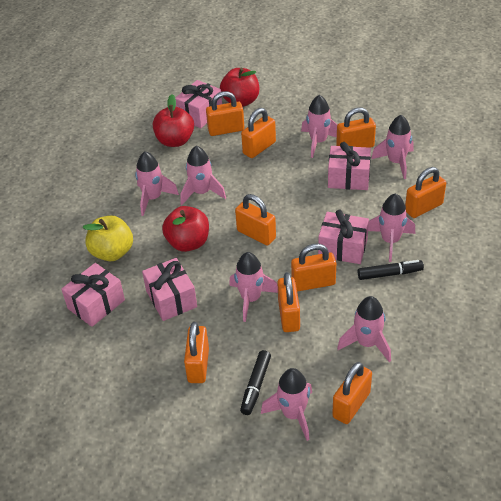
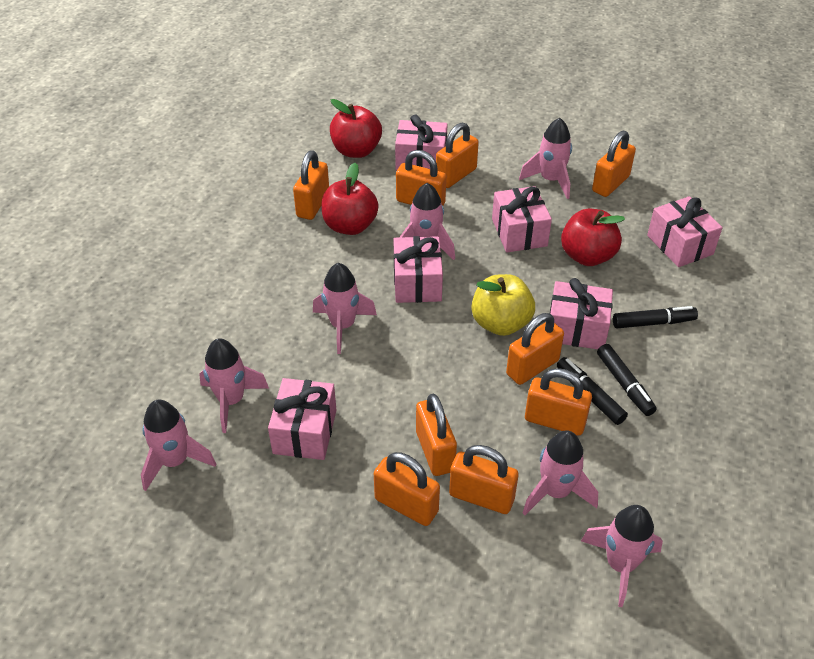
black marker: 2 -> 3
pink gift: 5 -> 6
pink rocket: 8 -> 7

